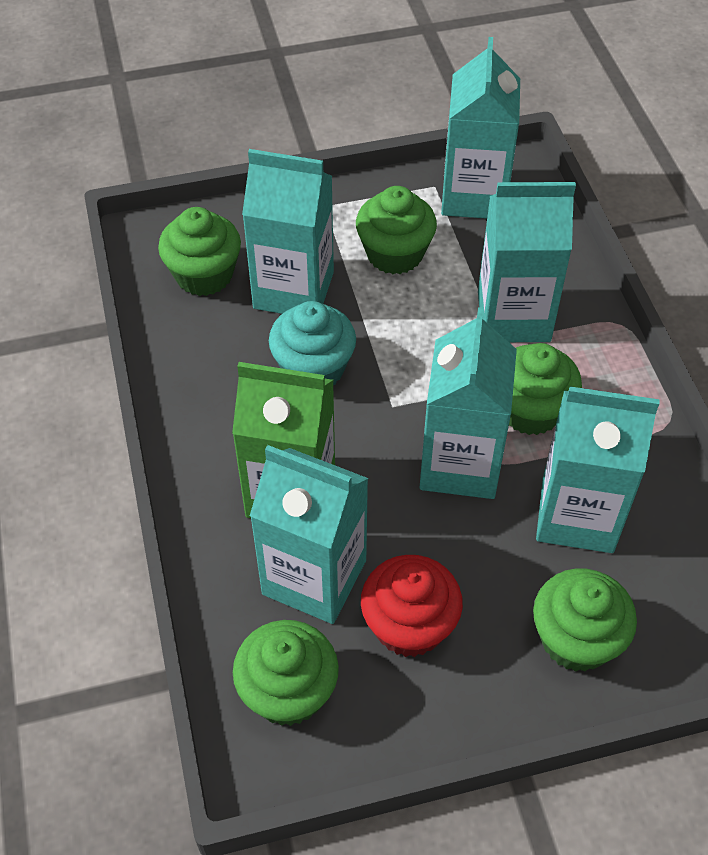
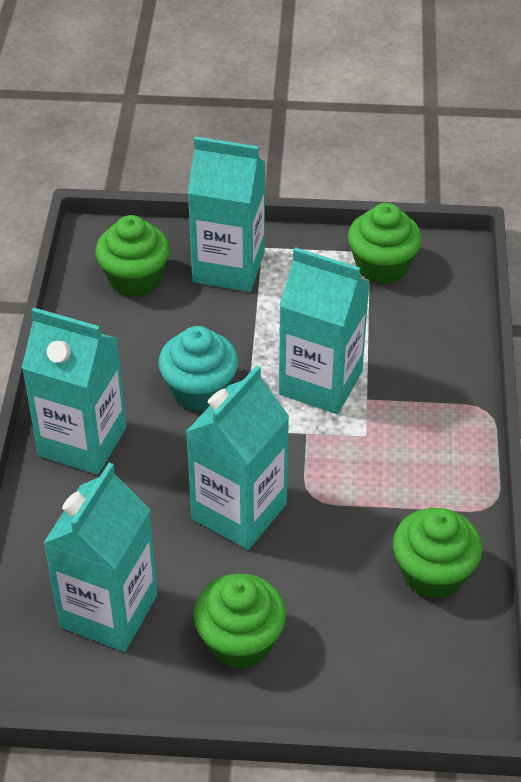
green carton: 1 -> 0
green cupcake: 5 -> 4
red cupcake: 1 -> 0
turquoise carton: 6 -> 5

